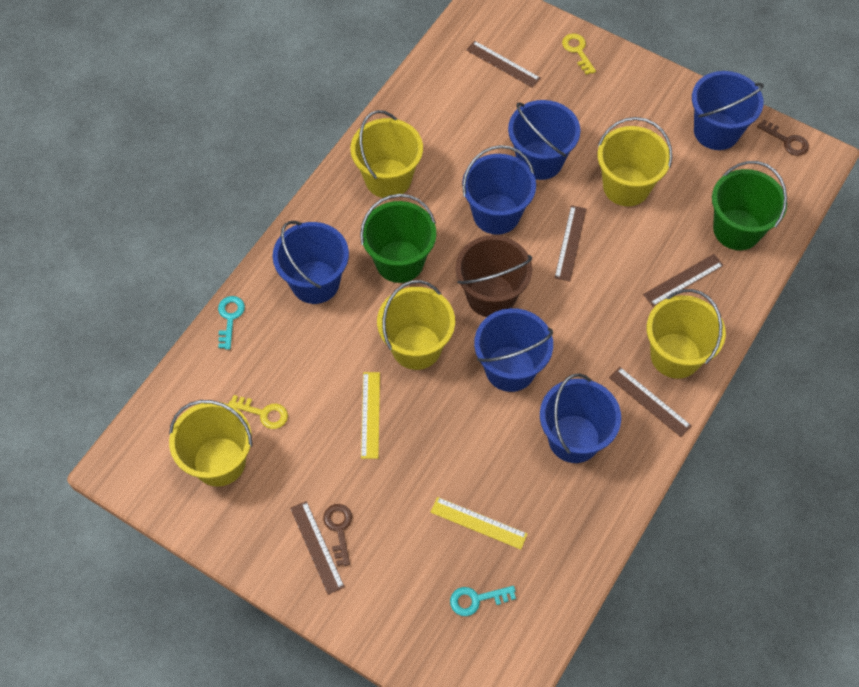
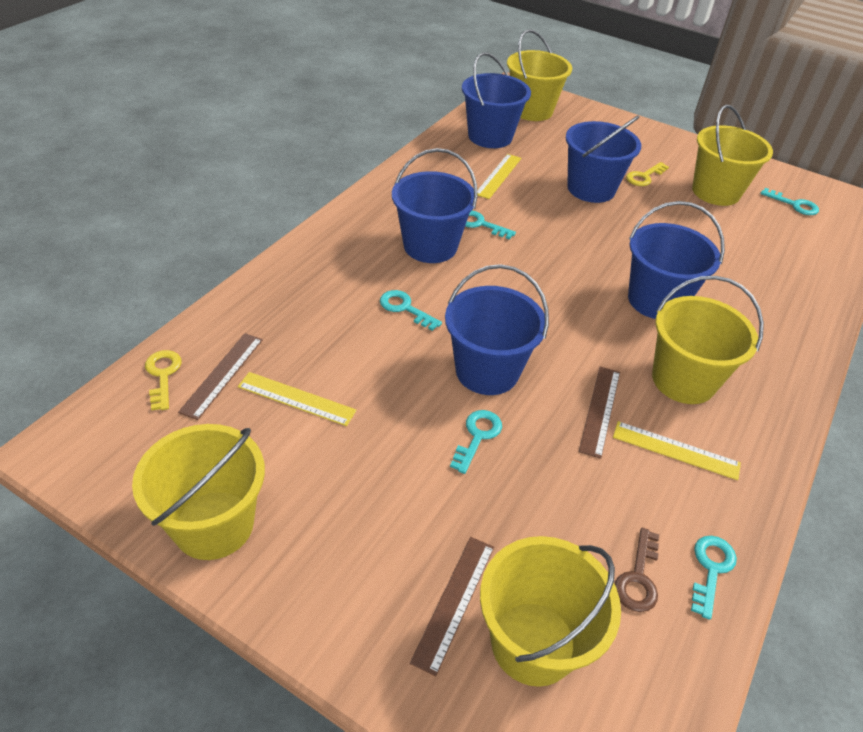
blue bucket: 6 -> 5
brown bucket: 1 -> 0
brown key: 2 -> 1
brown ruler: 5 -> 3
green bucket: 2 -> 0
turquoise key: 2 -> 5
yellow ruler: 2 -> 3

